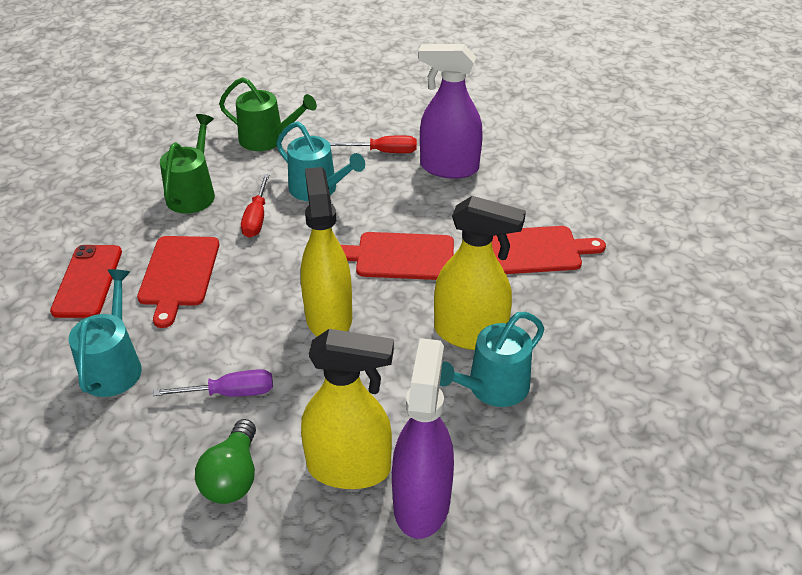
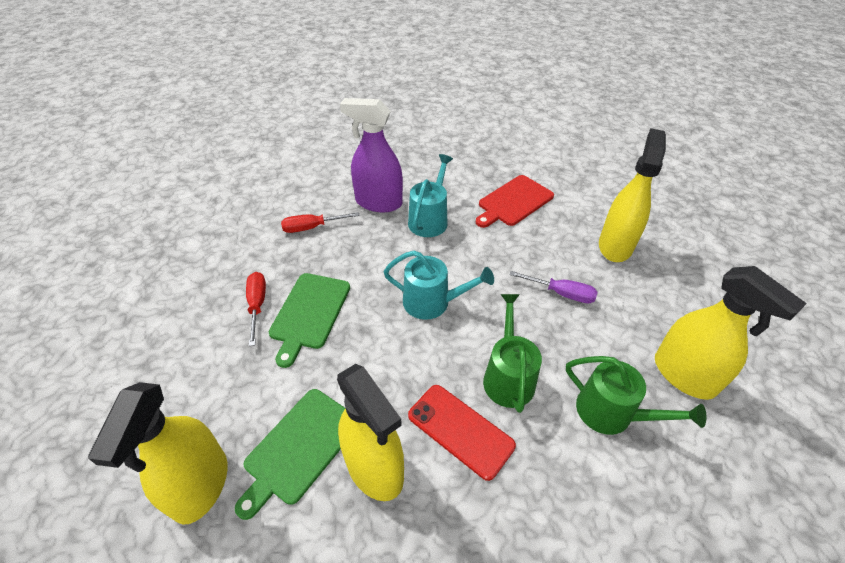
green cutting board: 0 -> 2
green light bulb: 1 -> 0
purple spray bottle: 2 -> 1
red cutting board: 3 -> 1
turquoise watering can: 3 -> 2
yellow spray bottle: 3 -> 4

